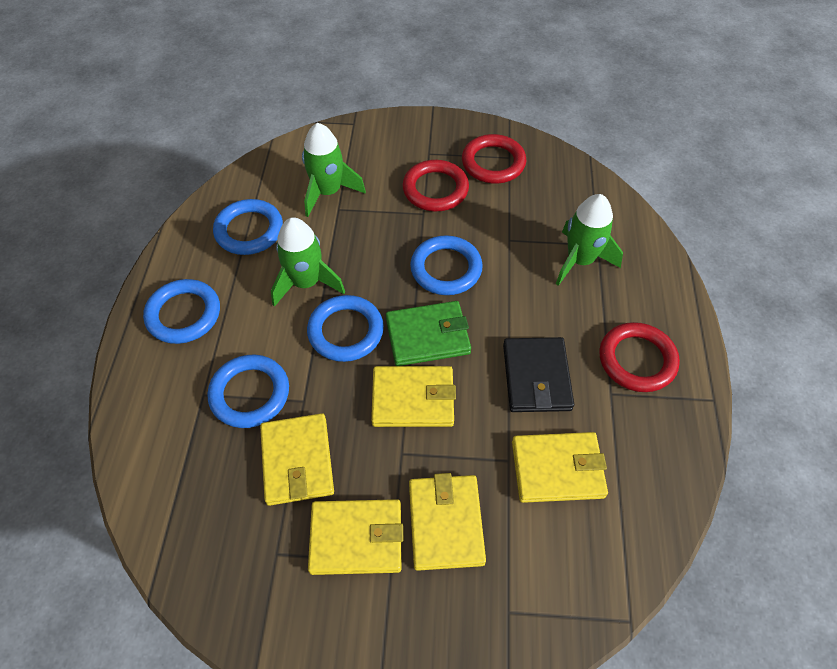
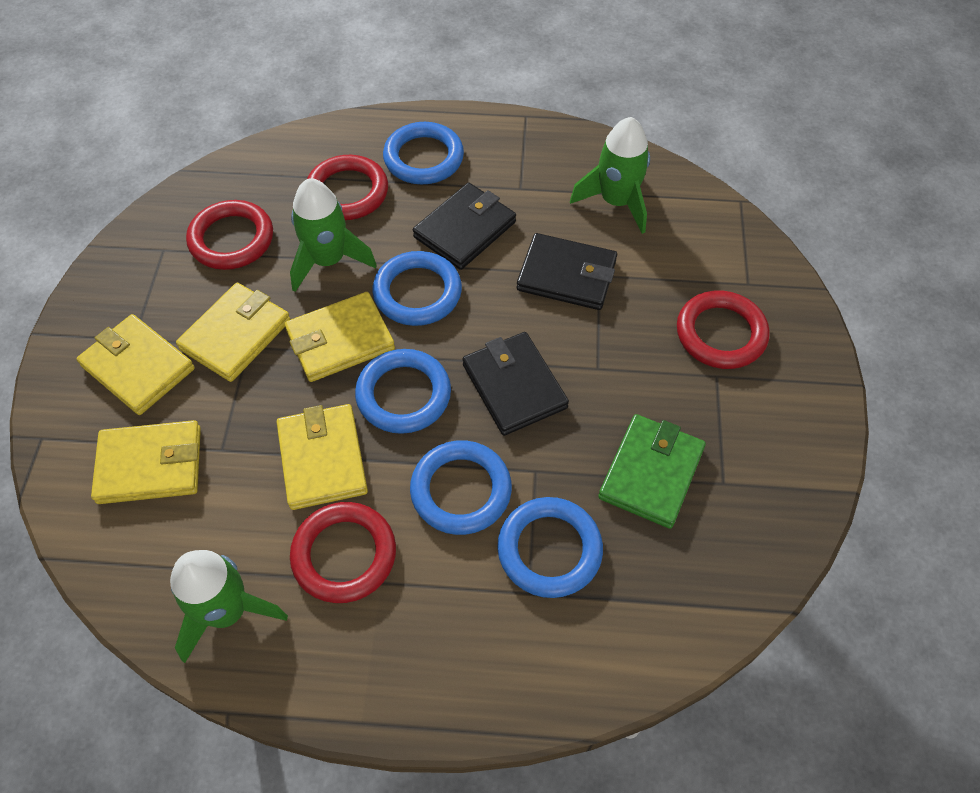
black wallet: 1 -> 3
red ring: 3 -> 4

